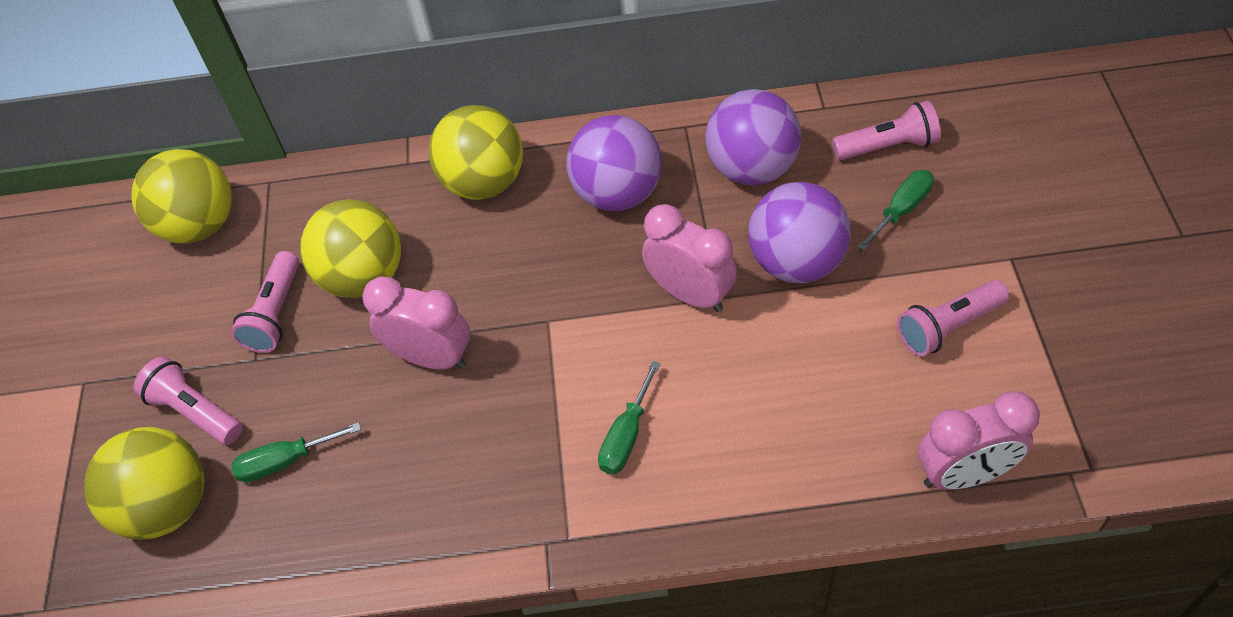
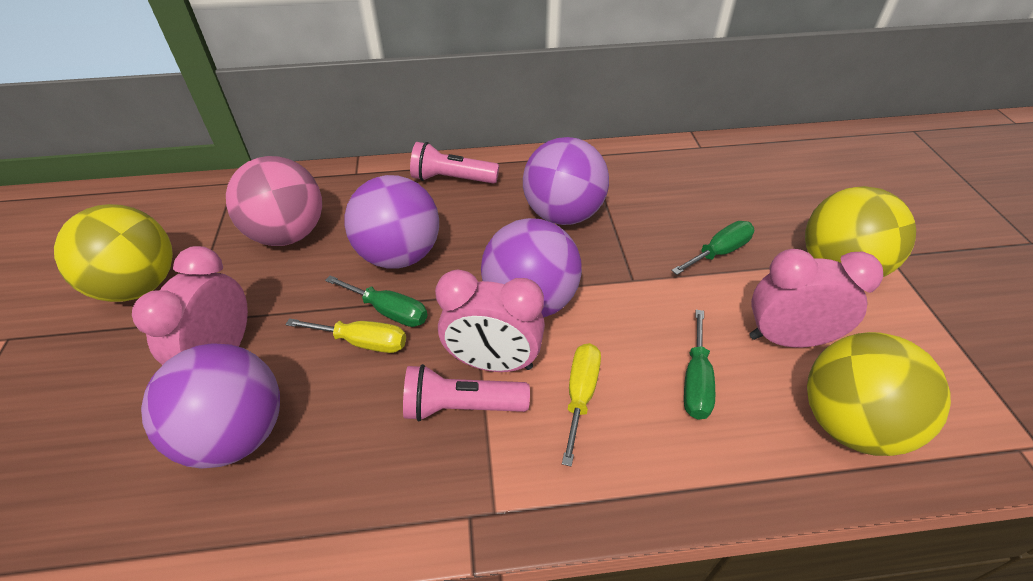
pink ball: 0 -> 1
pink flashlight: 4 -> 2
purple ball: 3 -> 4
yellow ball: 4 -> 3
yellow screwdriver: 0 -> 2

